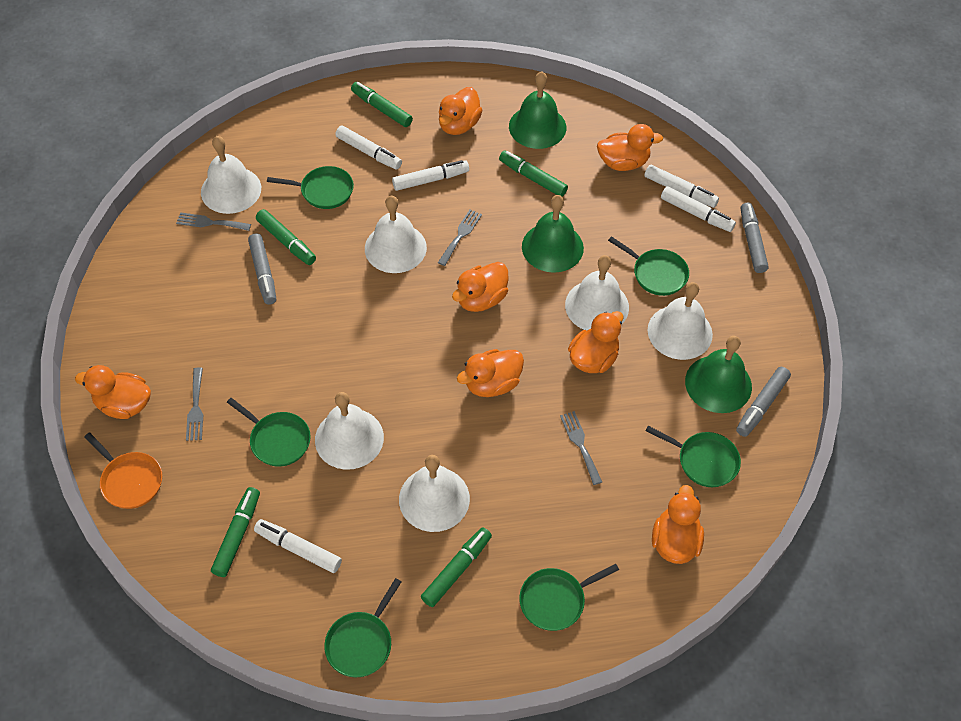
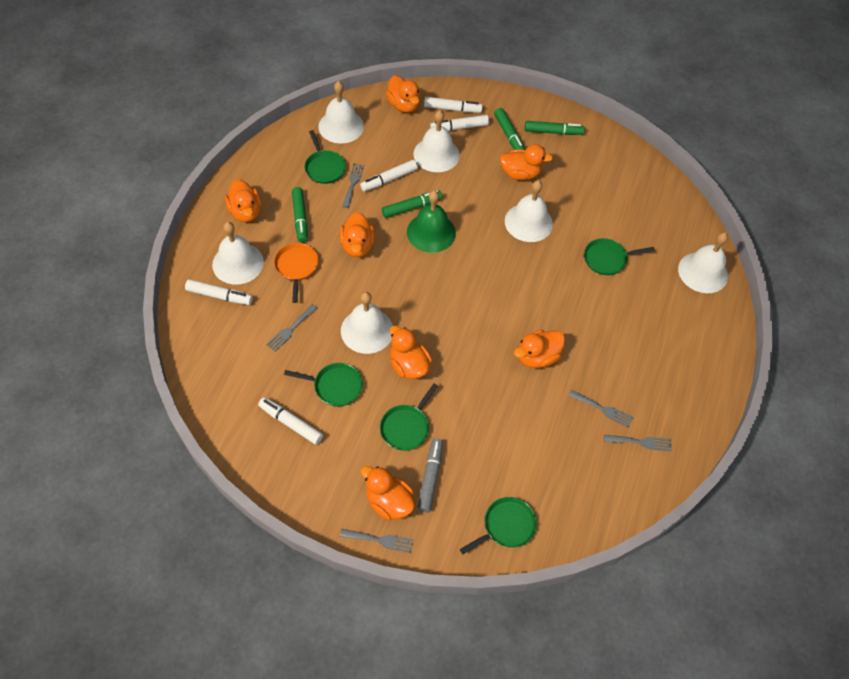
green bell: 3 -> 1
green marker: 5 -> 4
green pan: 6 -> 5
grey fork: 4 -> 5
grey marker: 3 -> 1

